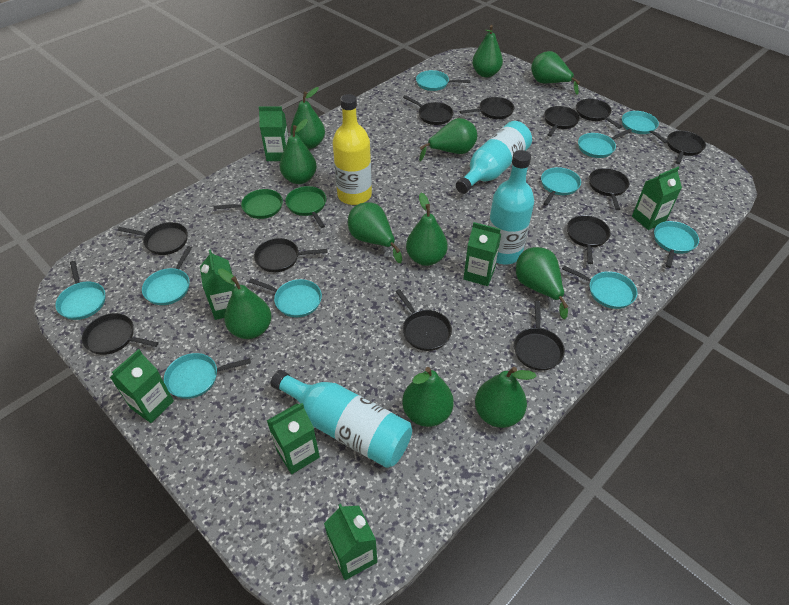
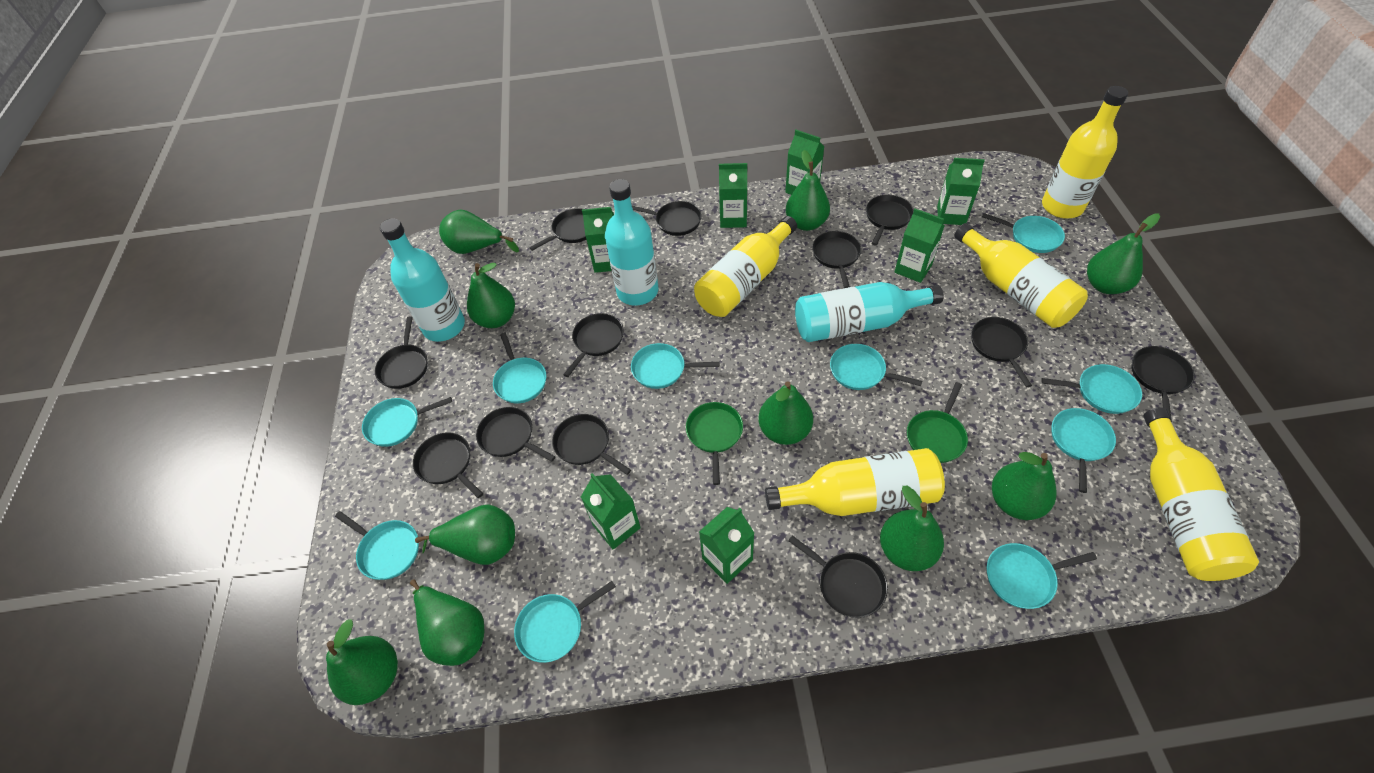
green pear: 11 -> 10
yellow bottle: 1 -> 5

